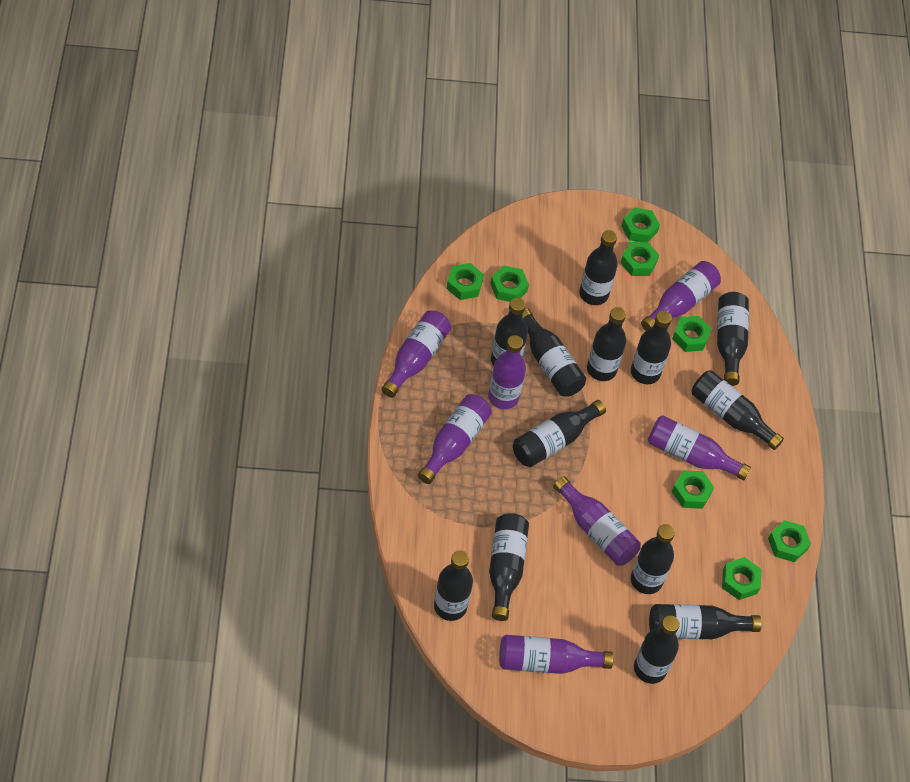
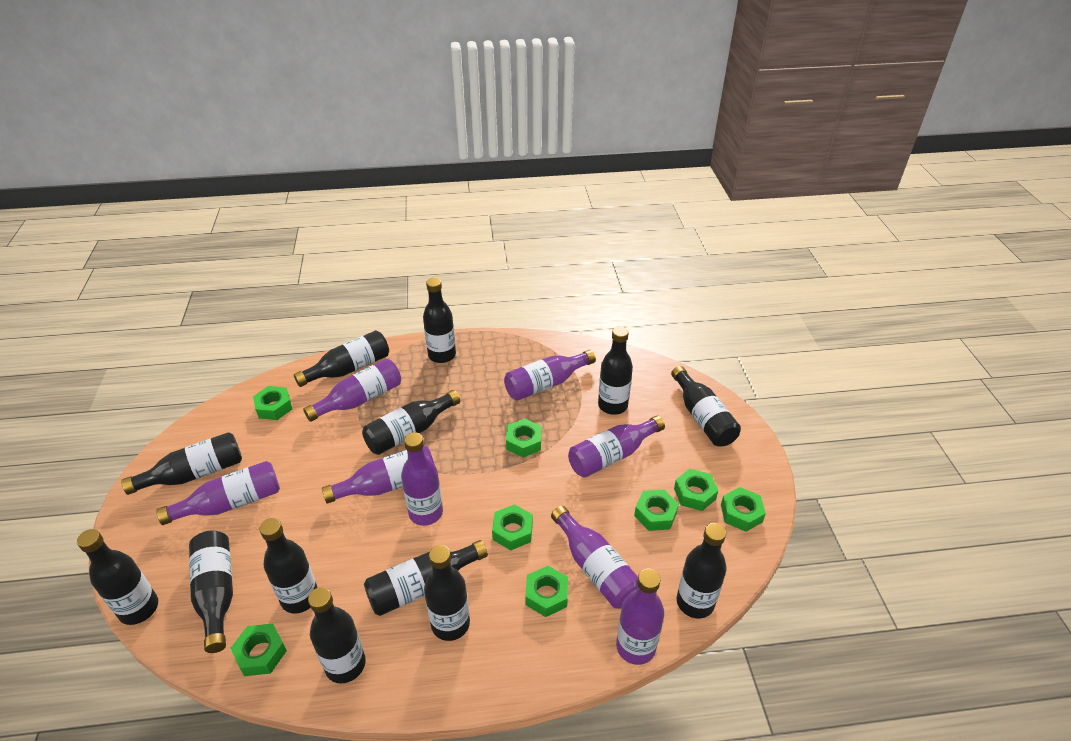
purple bottle: 7 -> 8

